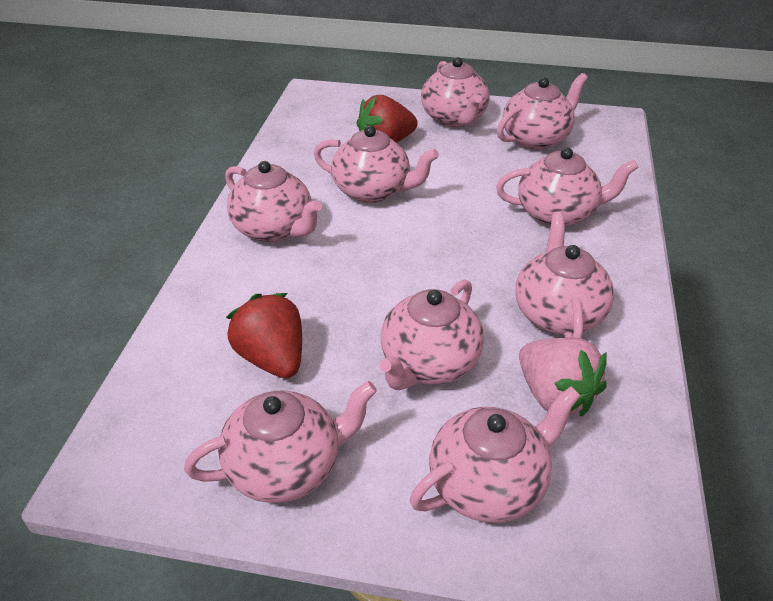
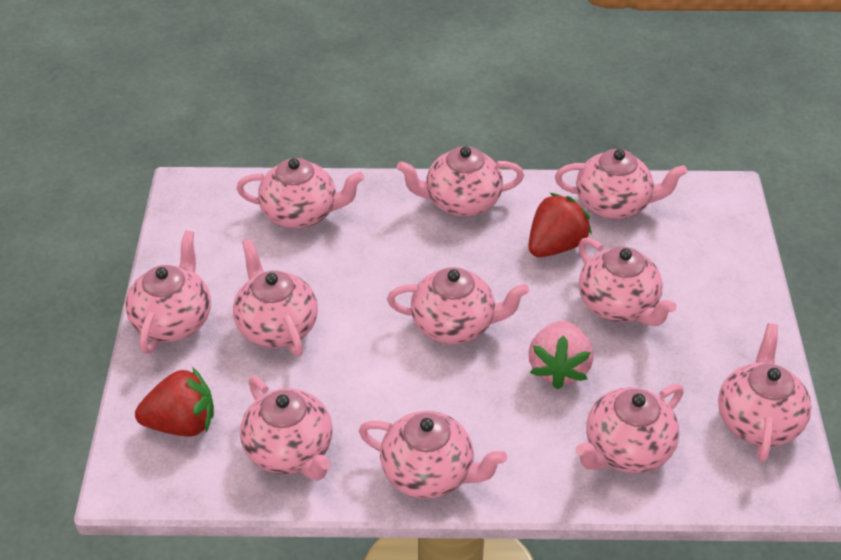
pink teapot: 9 -> 11

